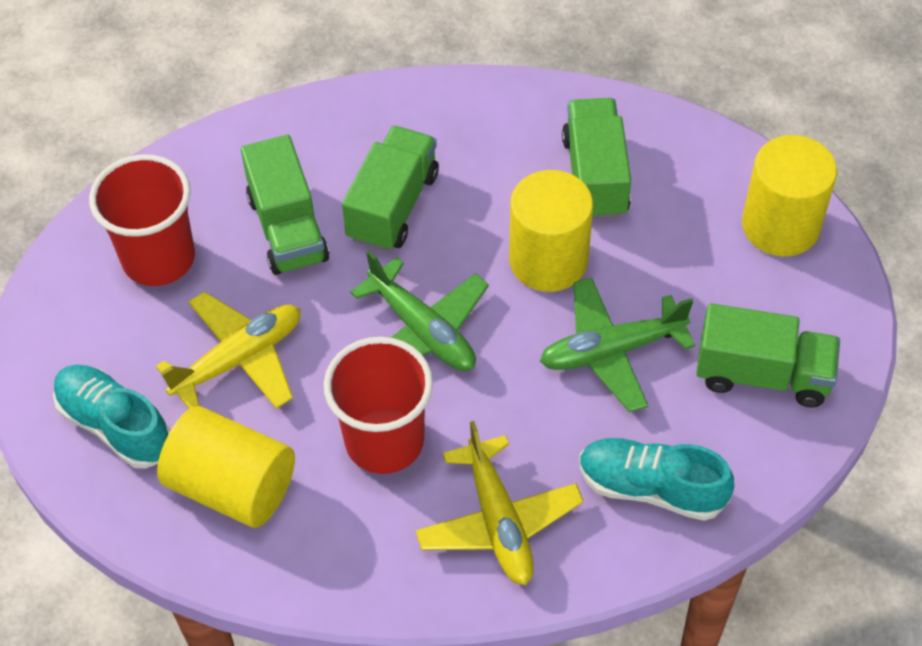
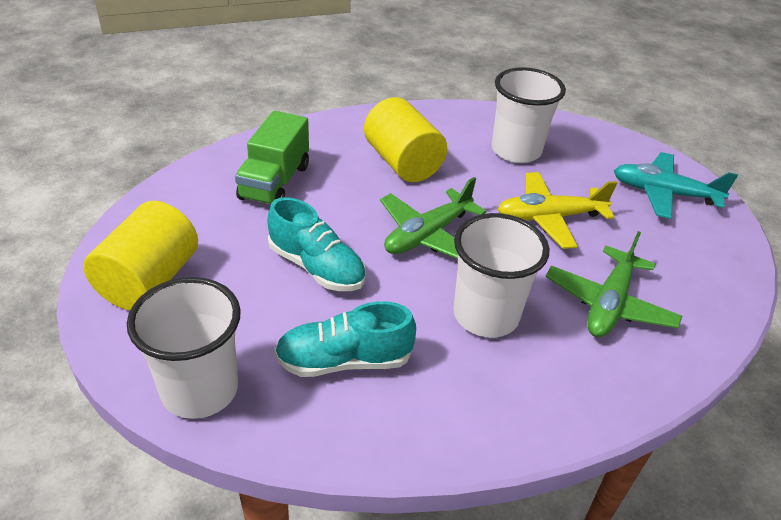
green truck: 4 -> 1
red cup: 2 -> 0
turquoise plane: 0 -> 1
white cup: 0 -> 3
yellow cylinder: 3 -> 2
yellow plane: 2 -> 1

